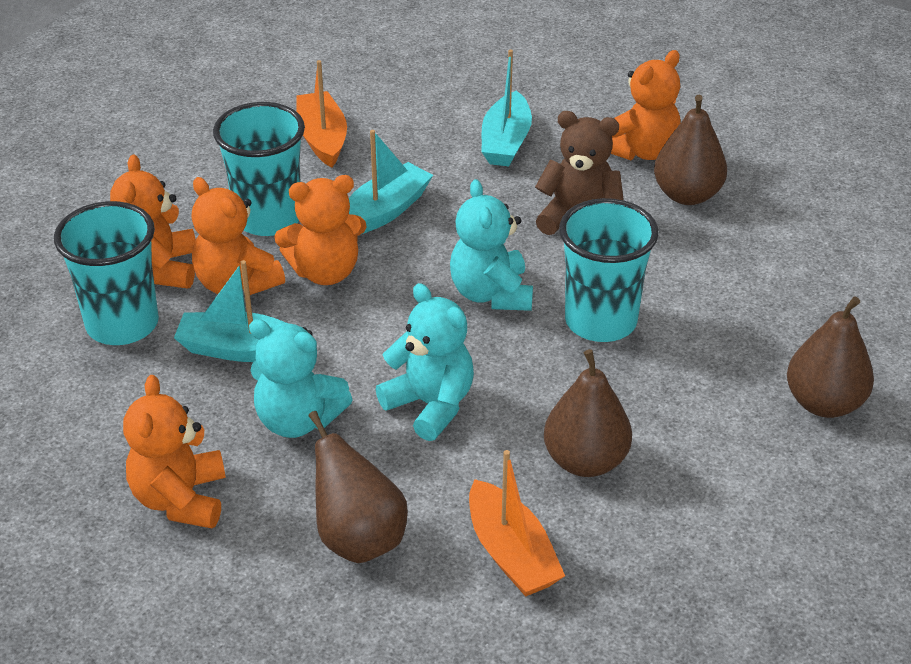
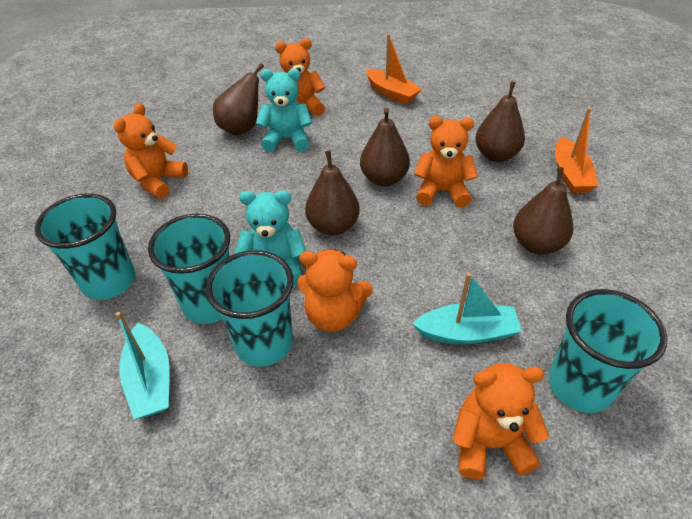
brown pear: 4 -> 5
brown teddy bear: 1 -> 0
turquoise boat: 3 -> 2
turquoise cup: 3 -> 4
turquoise teddy bear: 3 -> 2

